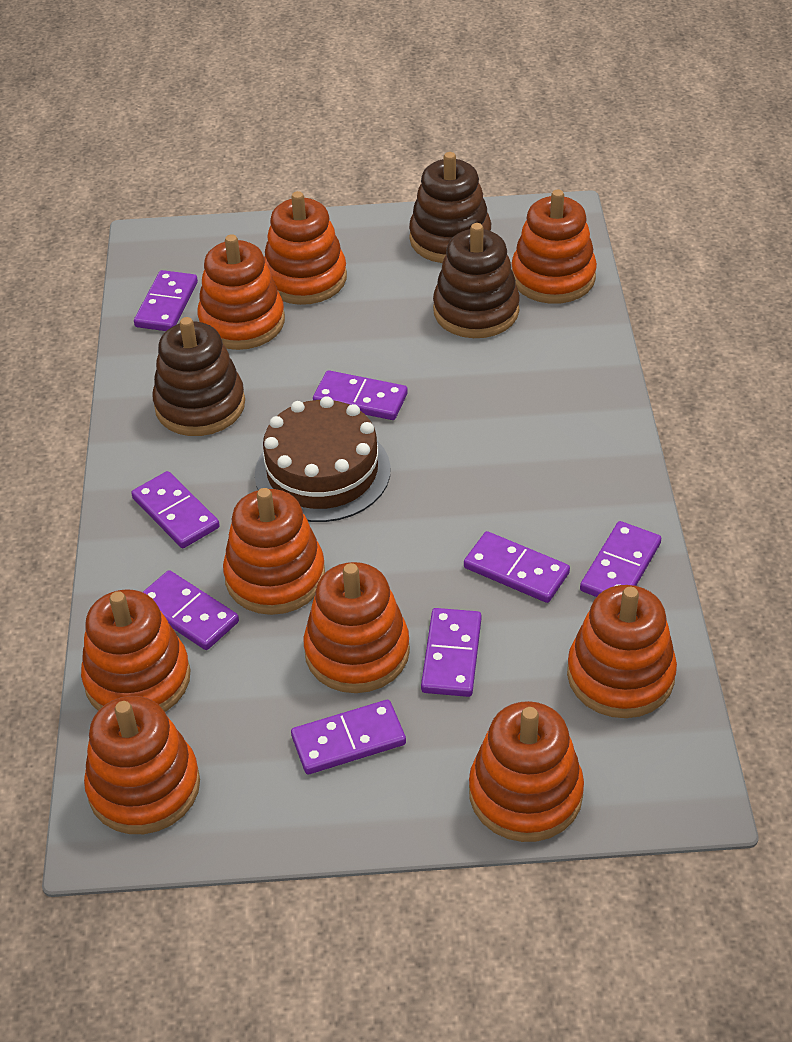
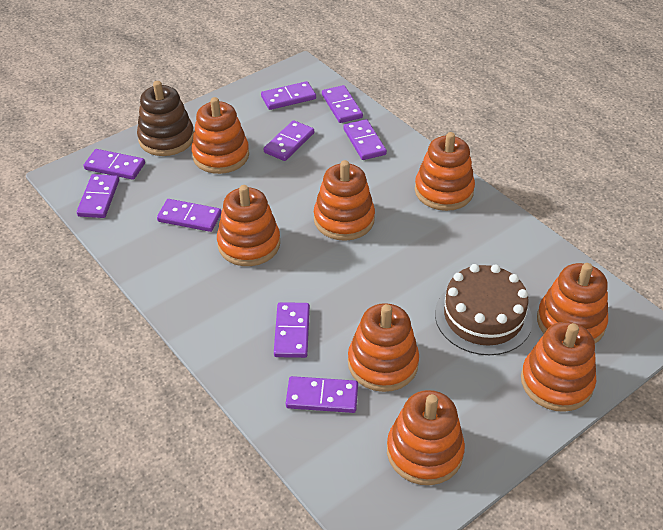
brown stacking toy: 3 -> 1
orange stacking toy: 9 -> 8
purple domino: 8 -> 9

